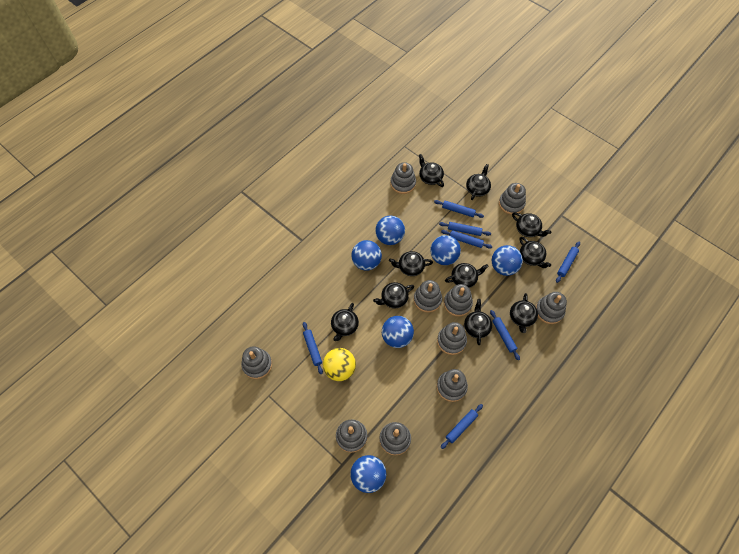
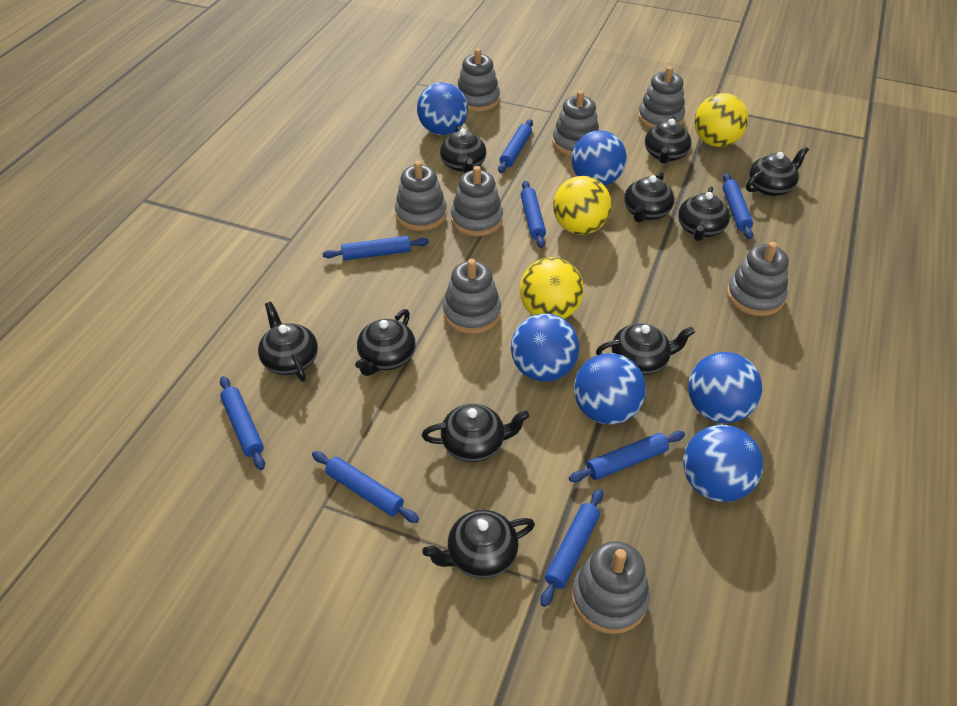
blue rolling pin: 7 -> 8
grey stacking toy: 10 -> 8
yellow ball: 1 -> 3

